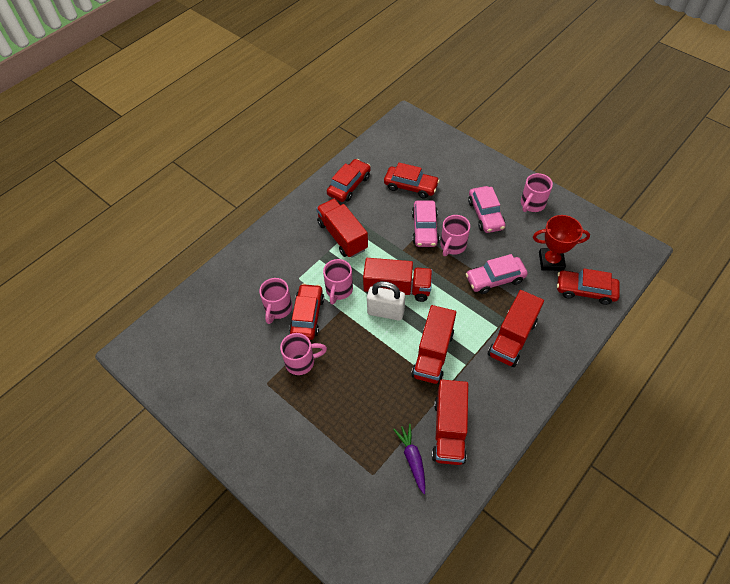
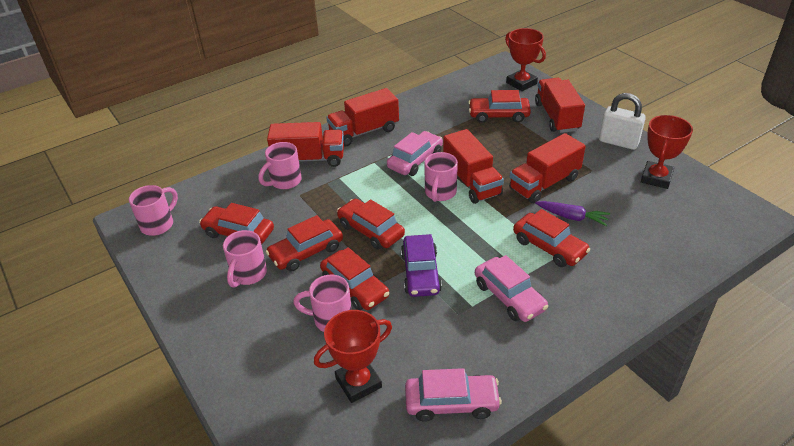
purple car: 0 -> 1
red car: 4 -> 6
red trophy: 1 -> 3

